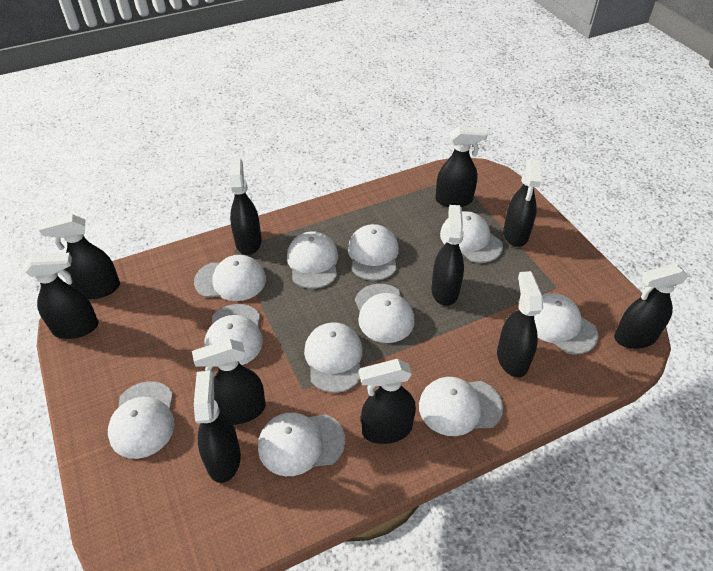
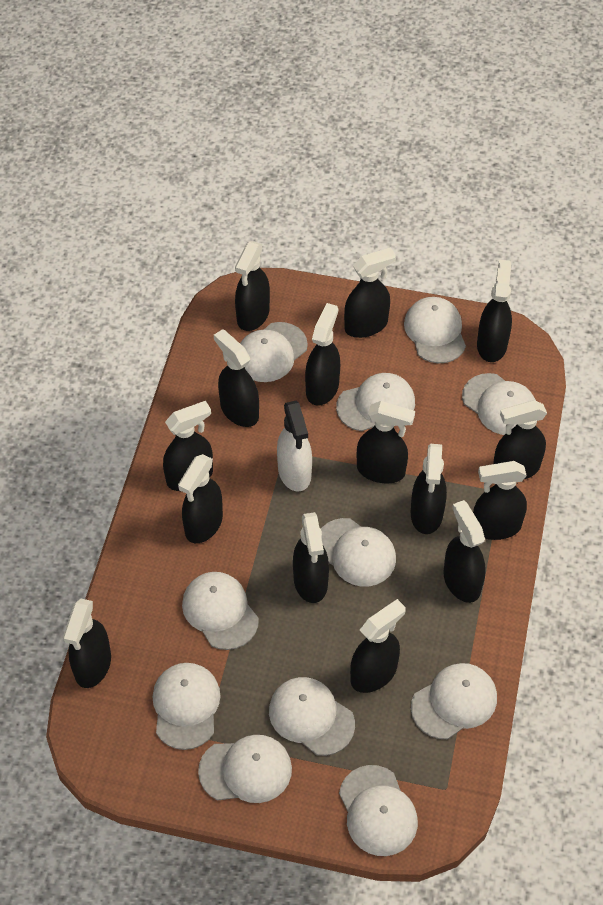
black spray bottle: 11 -> 15
white spray bottle: 0 -> 1

